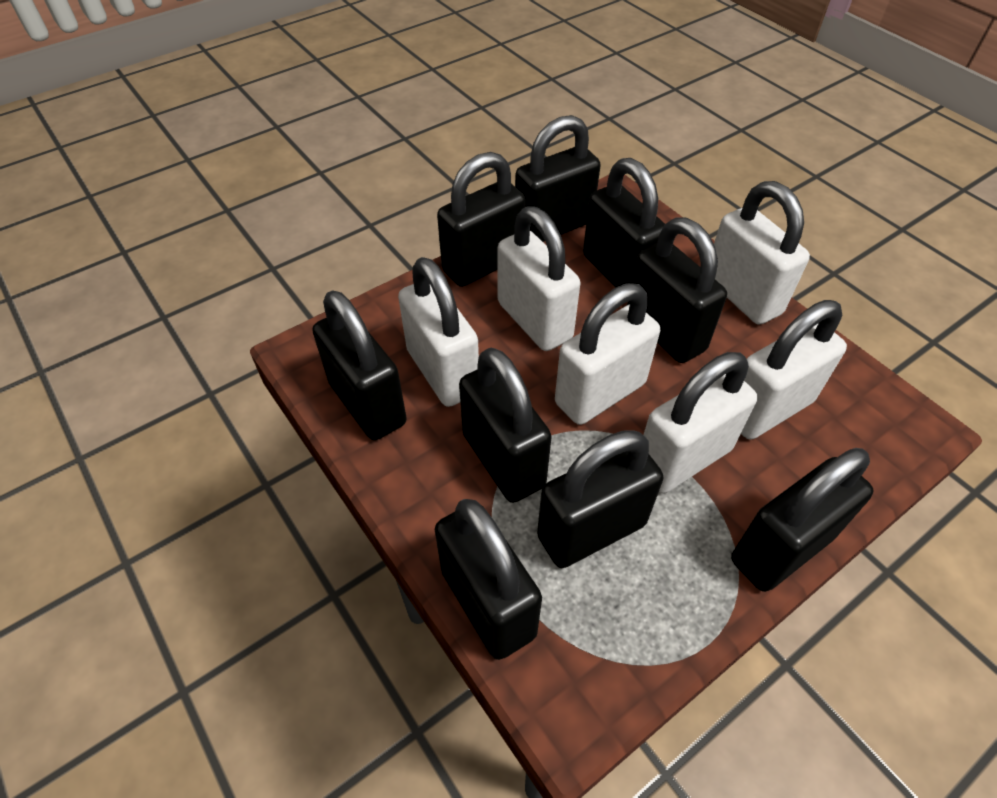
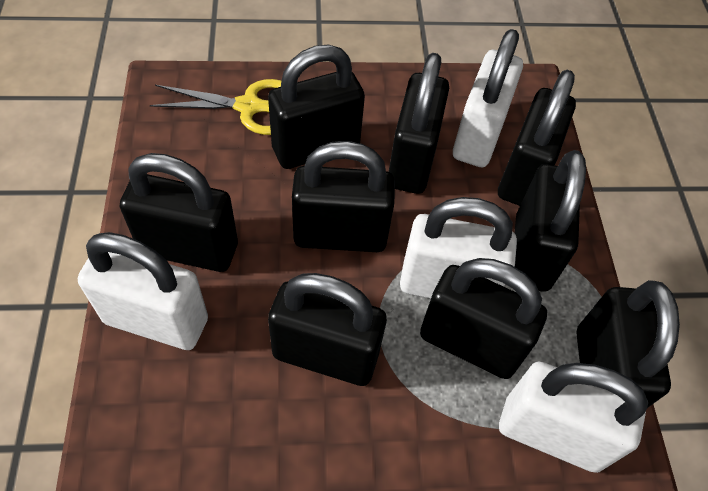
white padlock: 6 -> 4
yellow scissors: 0 -> 1

